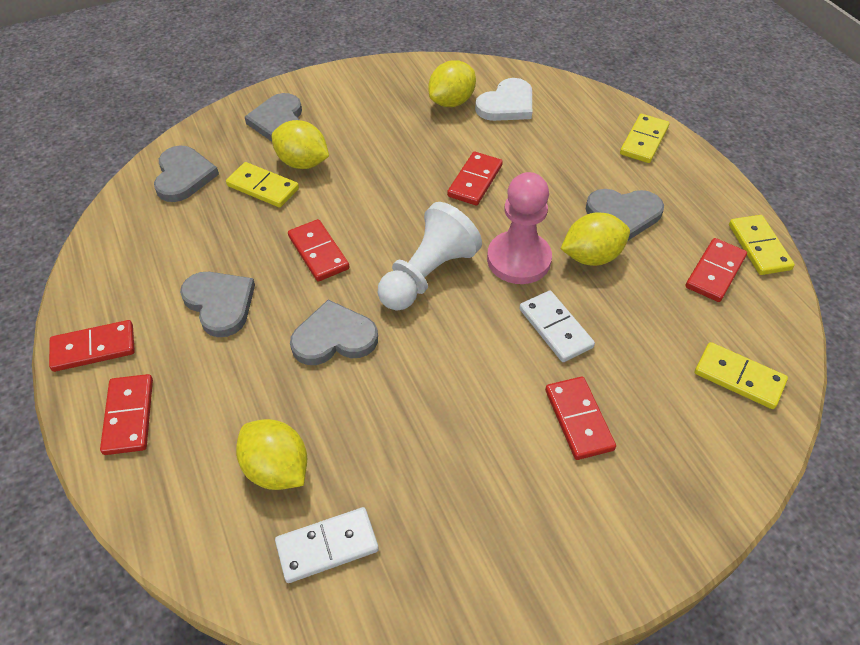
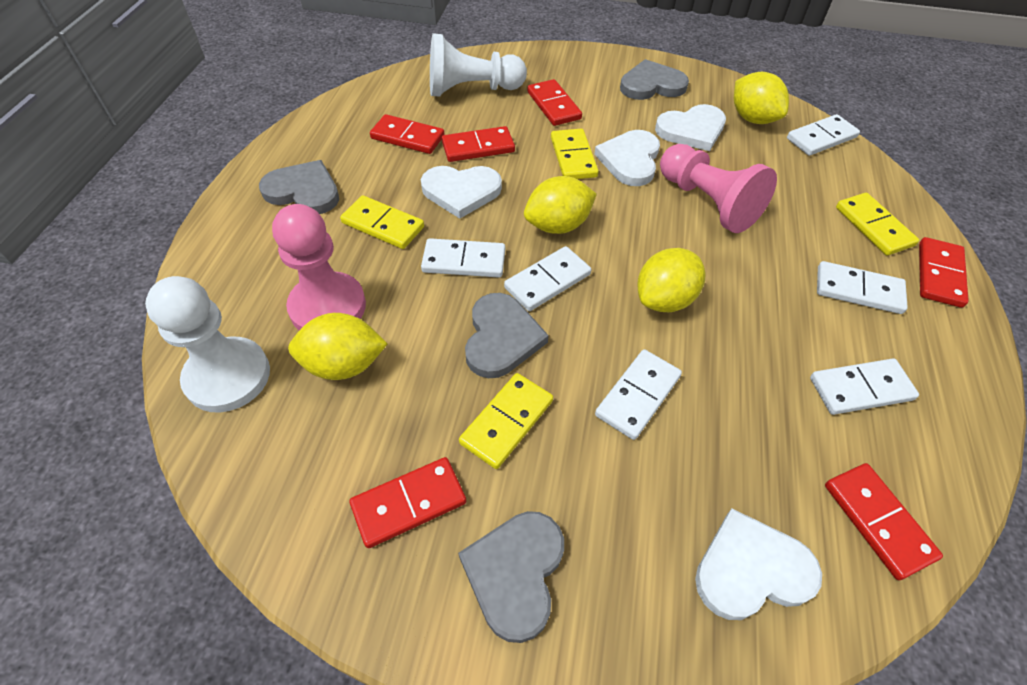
grey heart: 5 -> 4
pink pawn: 1 -> 2
white domino: 2 -> 6
white heart: 1 -> 4
white pawn: 1 -> 2

